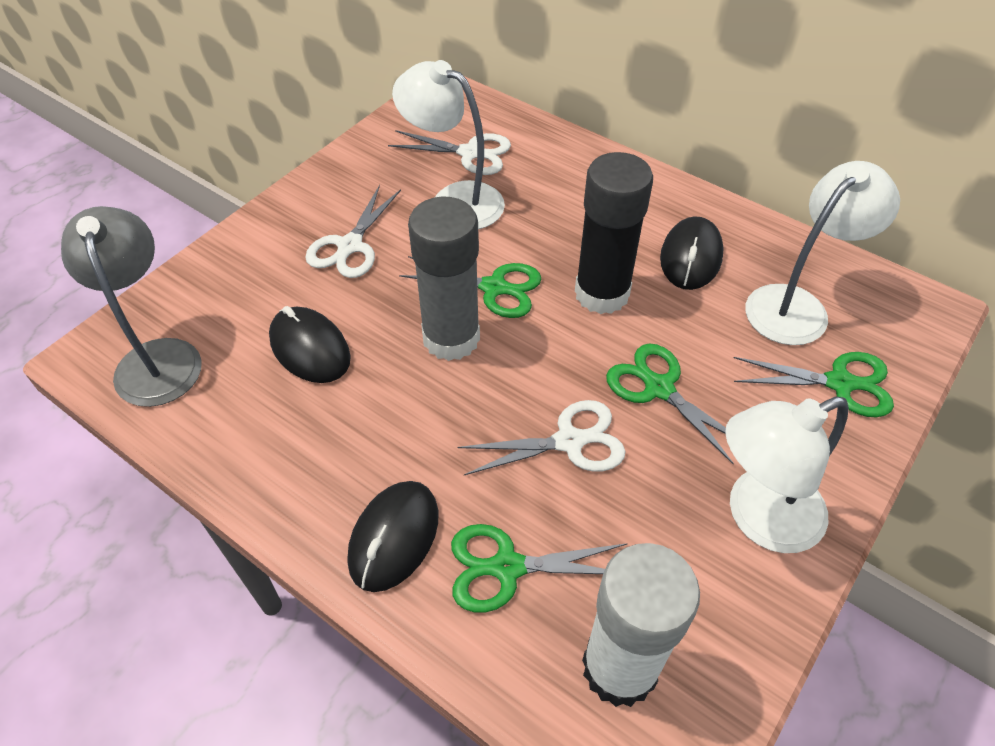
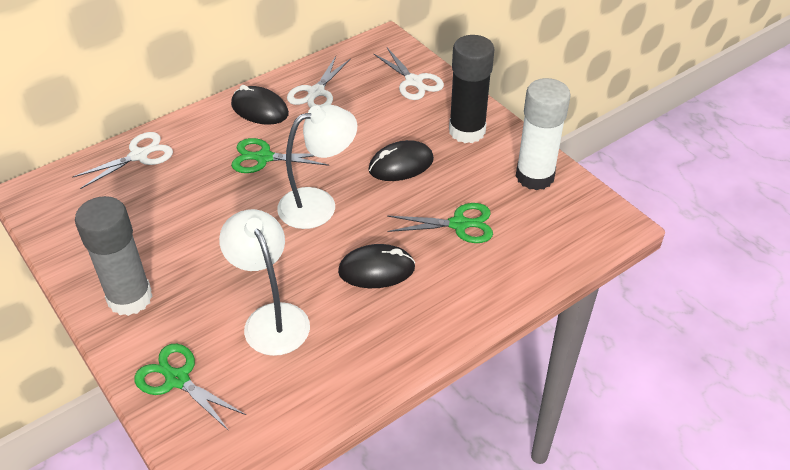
green scissors: 4 -> 3
grey lamp: 1 -> 0
white lamp: 3 -> 2

